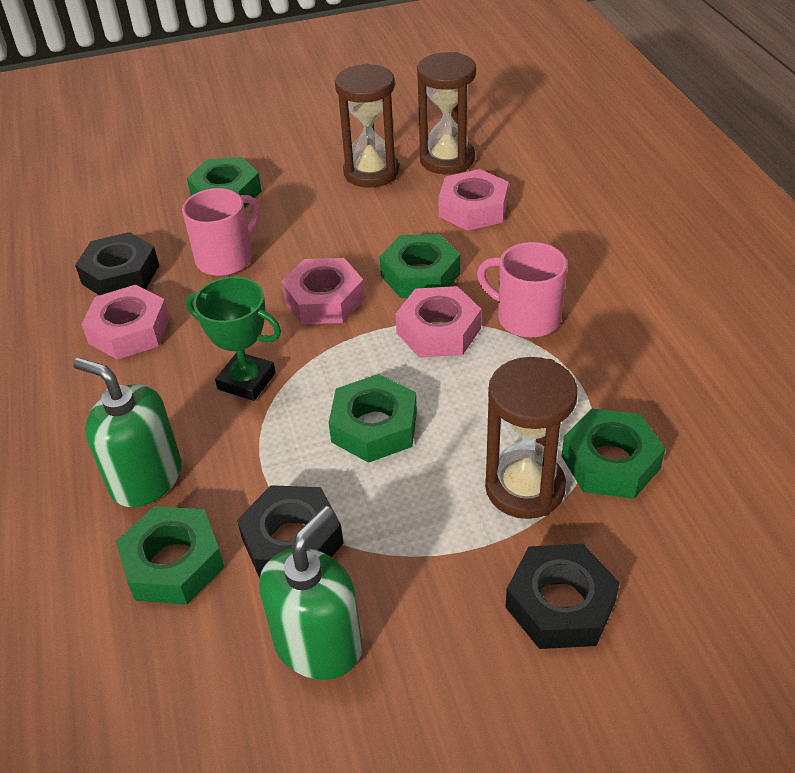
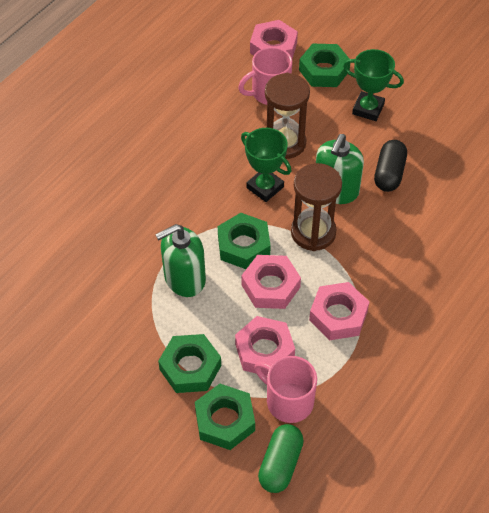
black capsule: 0 -> 1
black nut: 3 -> 0
brown hourglass: 3 -> 2
green capsule: 0 -> 1
green nut: 5 -> 4
green trophy: 1 -> 2

